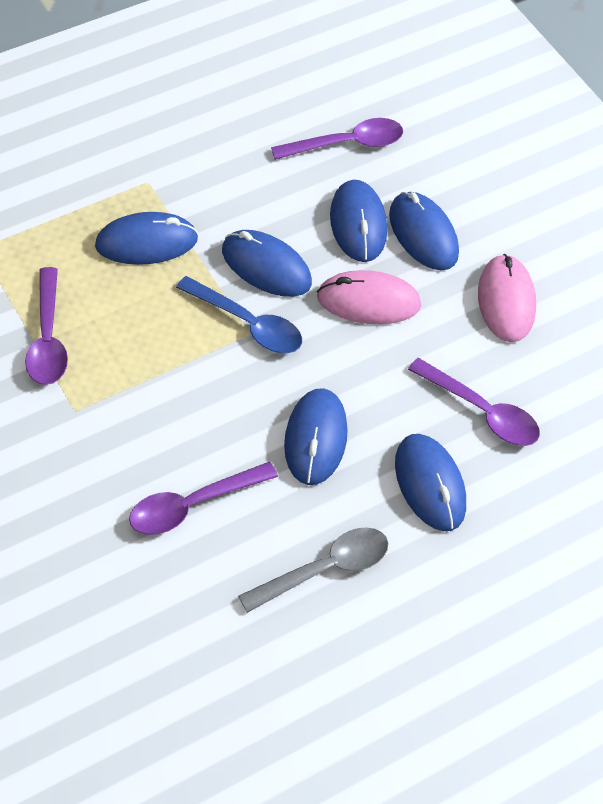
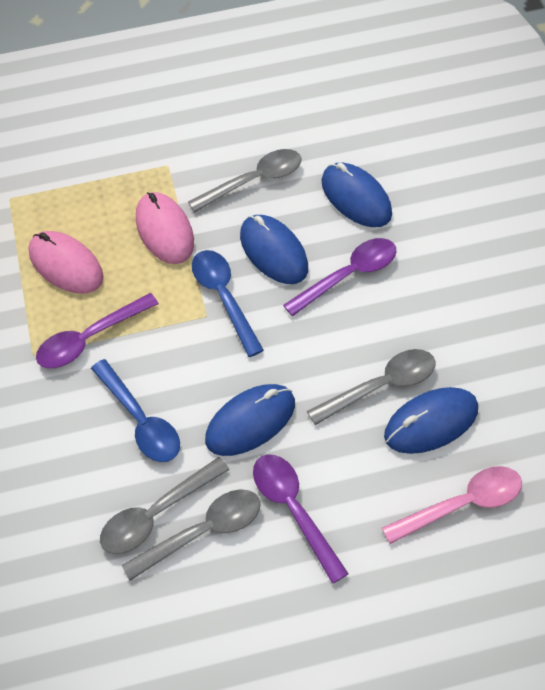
blue mouse: 6 -> 4
blue spoon: 1 -> 2
grey spoon: 1 -> 4
pink spoon: 0 -> 1
purple spoon: 4 -> 3

